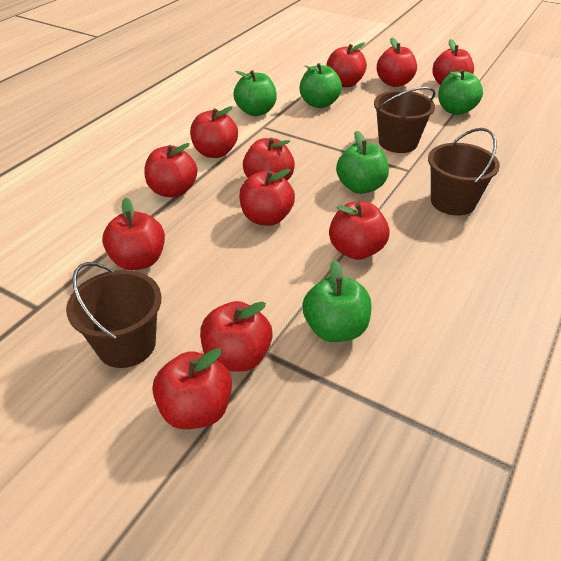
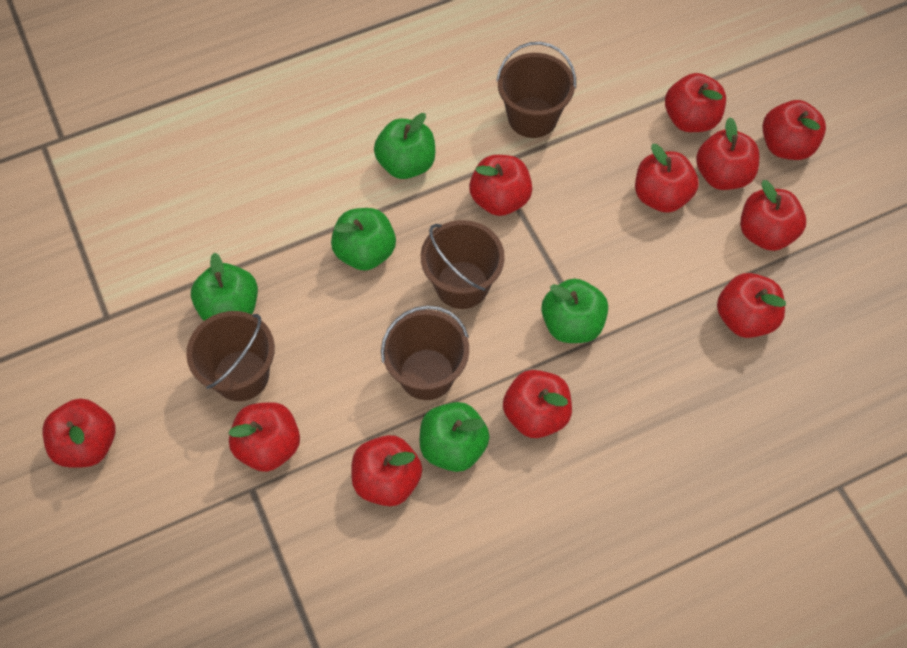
brown bucket: 3 -> 4

